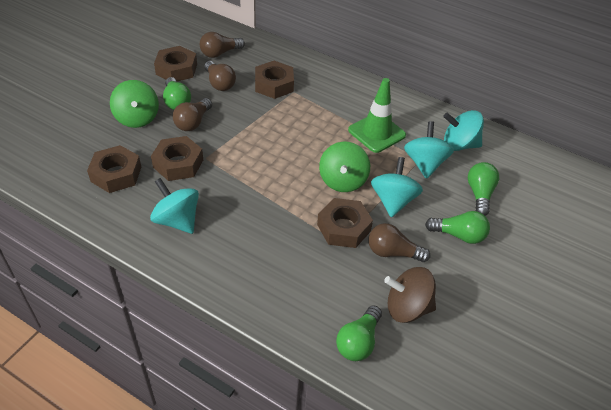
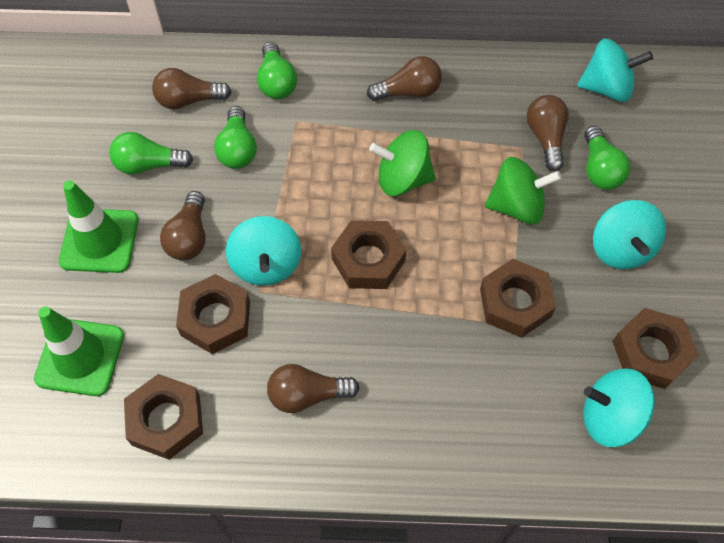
brown light bulb: 4 -> 5
brown spinning top: 1 -> 0
green traffic cone: 1 -> 2

